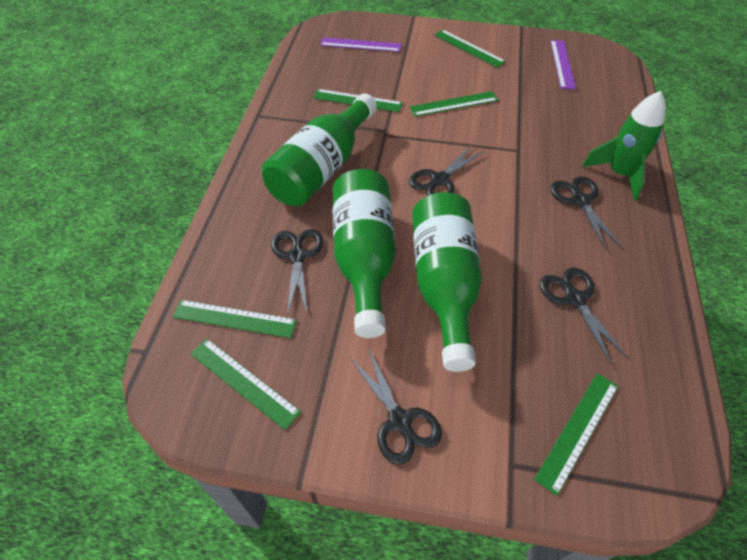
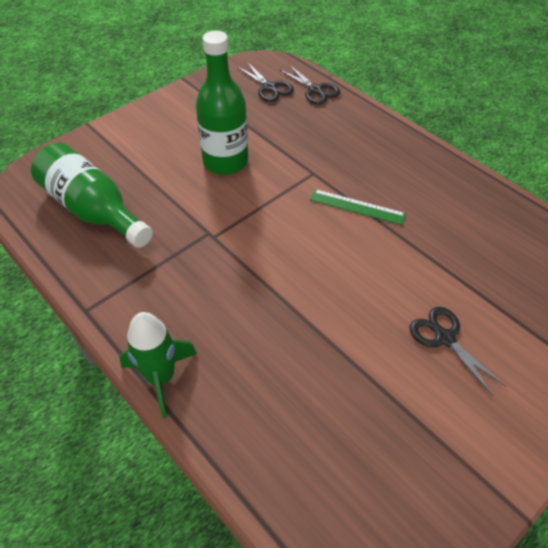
black scissors: 5 -> 3
green bottle: 3 -> 2
green ruler: 6 -> 1
purple ruler: 2 -> 0

